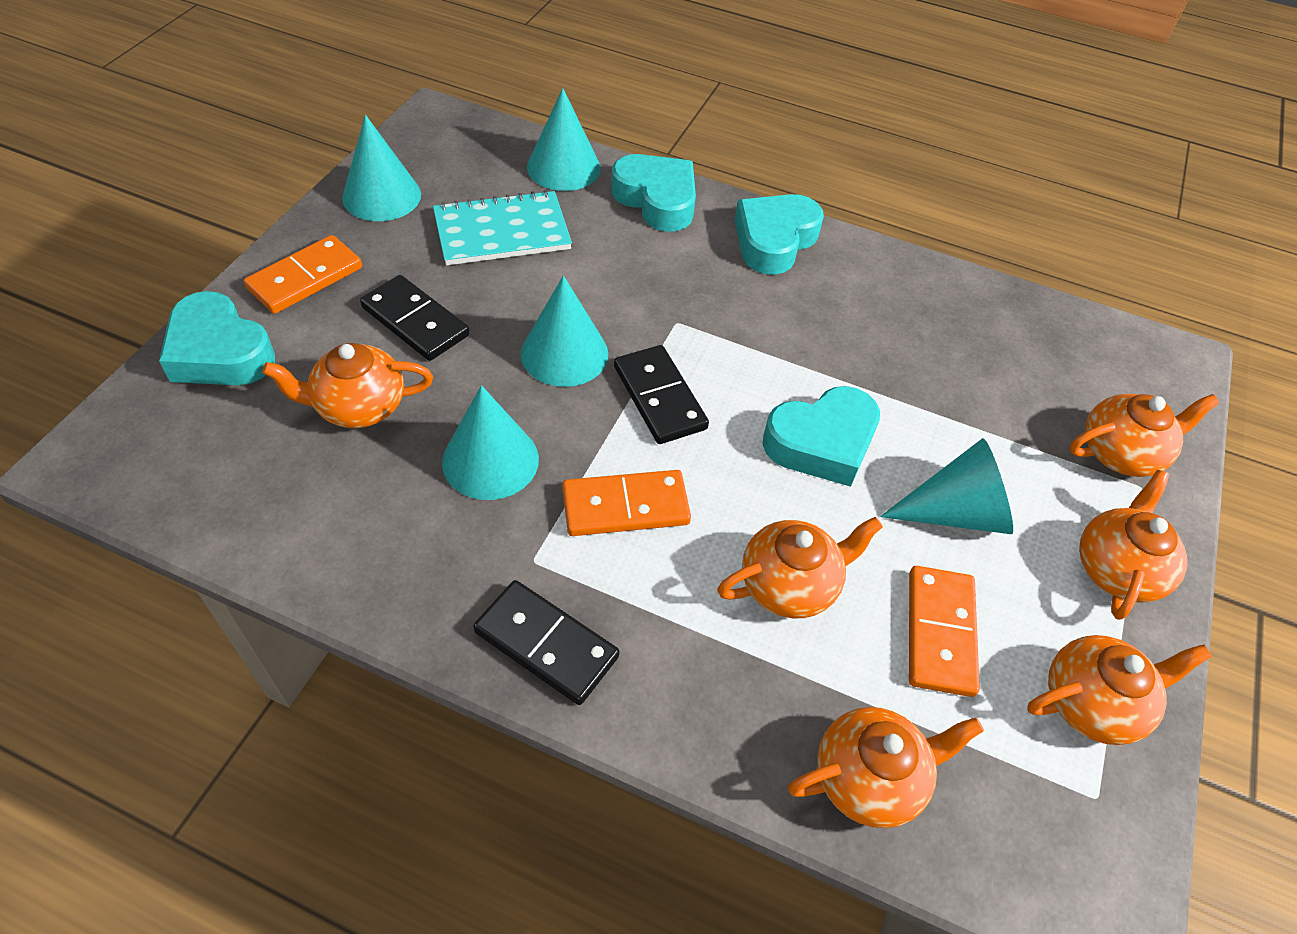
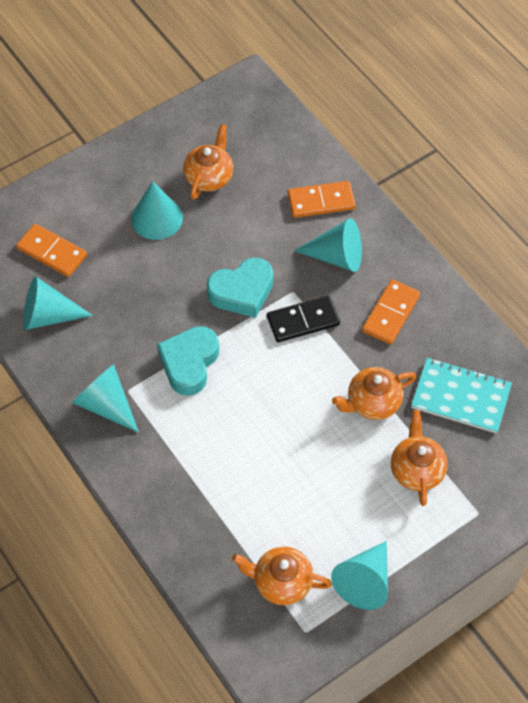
black domino: 3 -> 1
orange teapot: 6 -> 4
turquoise heart: 4 -> 2

